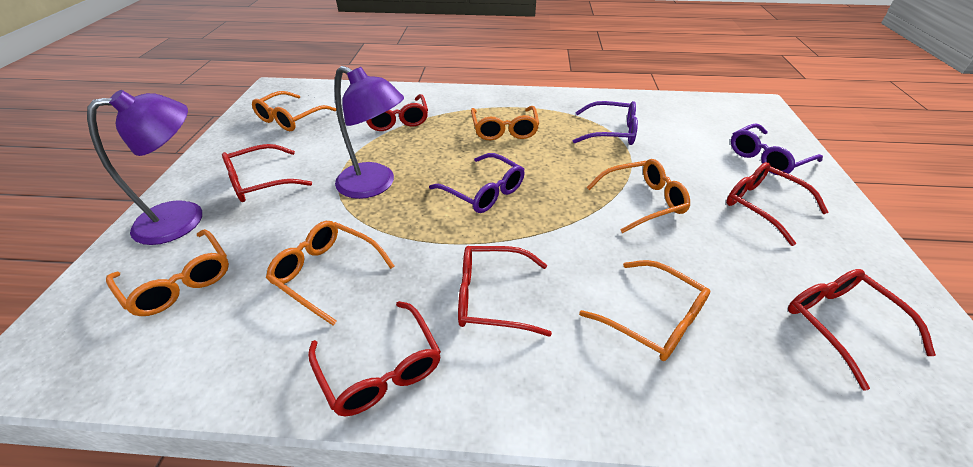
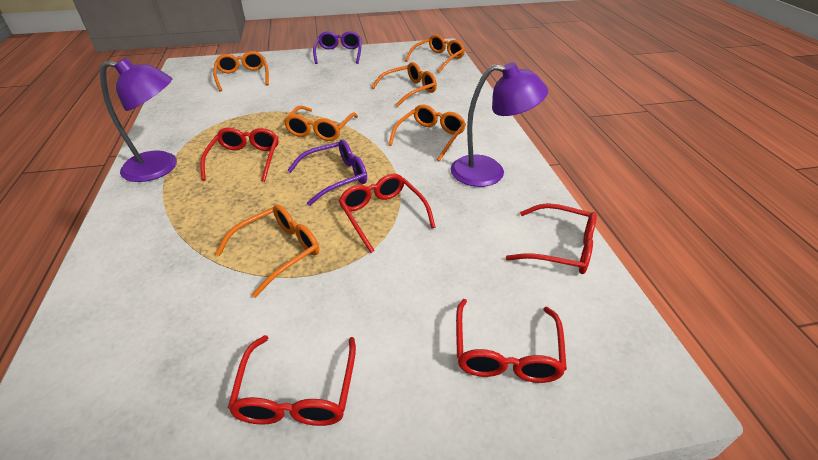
purple glasses: 3 -> 2
red glasses: 6 -> 5

